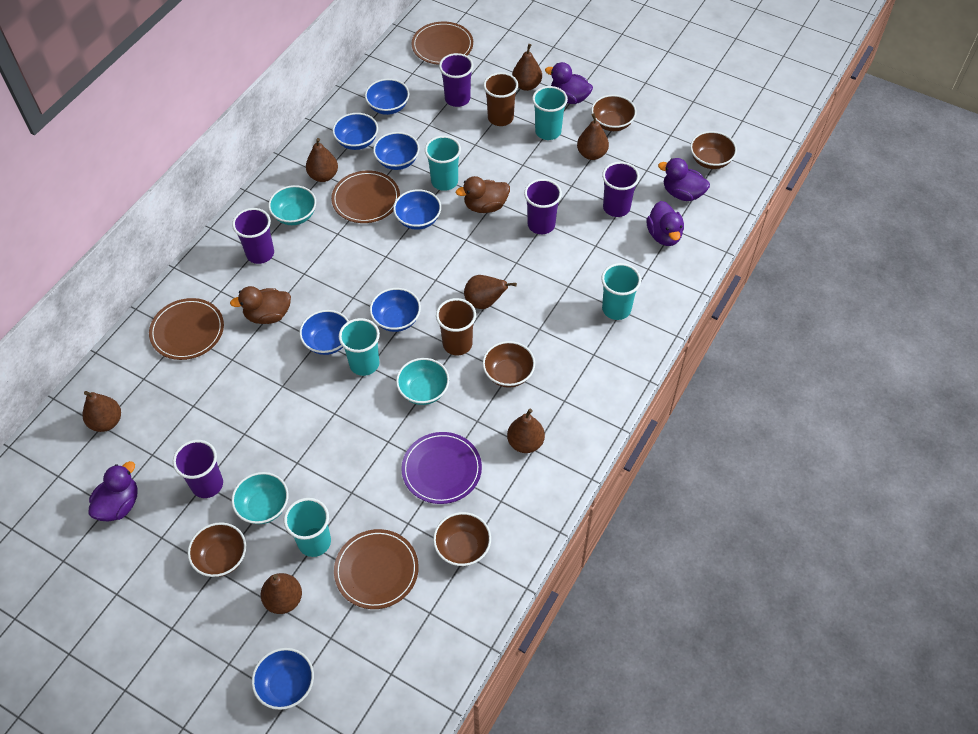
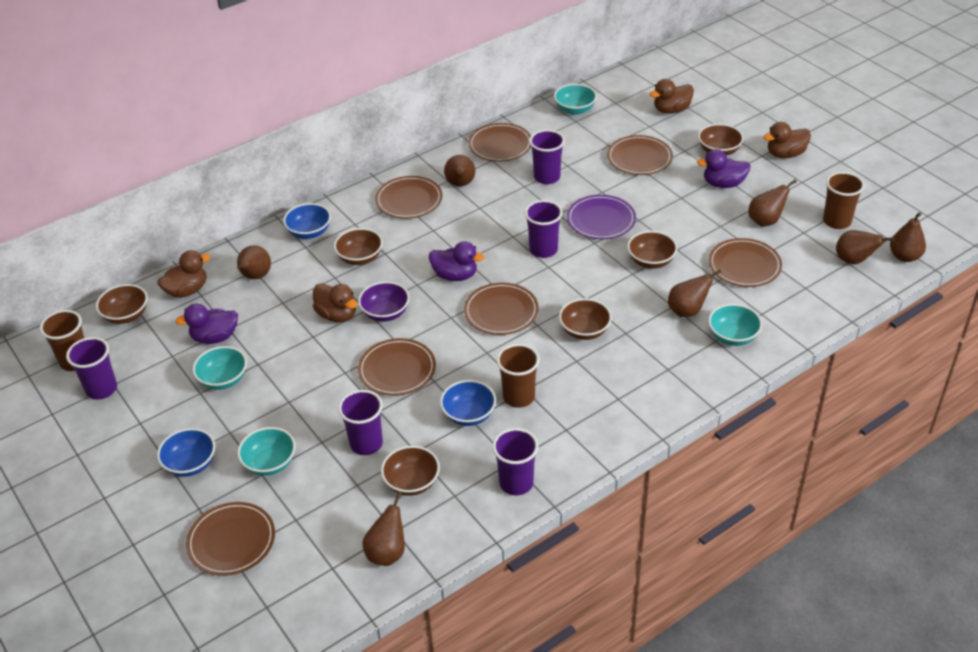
blue bowl: 7 -> 3
brown bowl: 5 -> 6
brown cup: 2 -> 3
brown duck: 2 -> 4
brown plate: 4 -> 7
purple bowl: 0 -> 1
purple duck: 4 -> 3
turquoise bowl: 3 -> 4
turquoise cup: 5 -> 0

